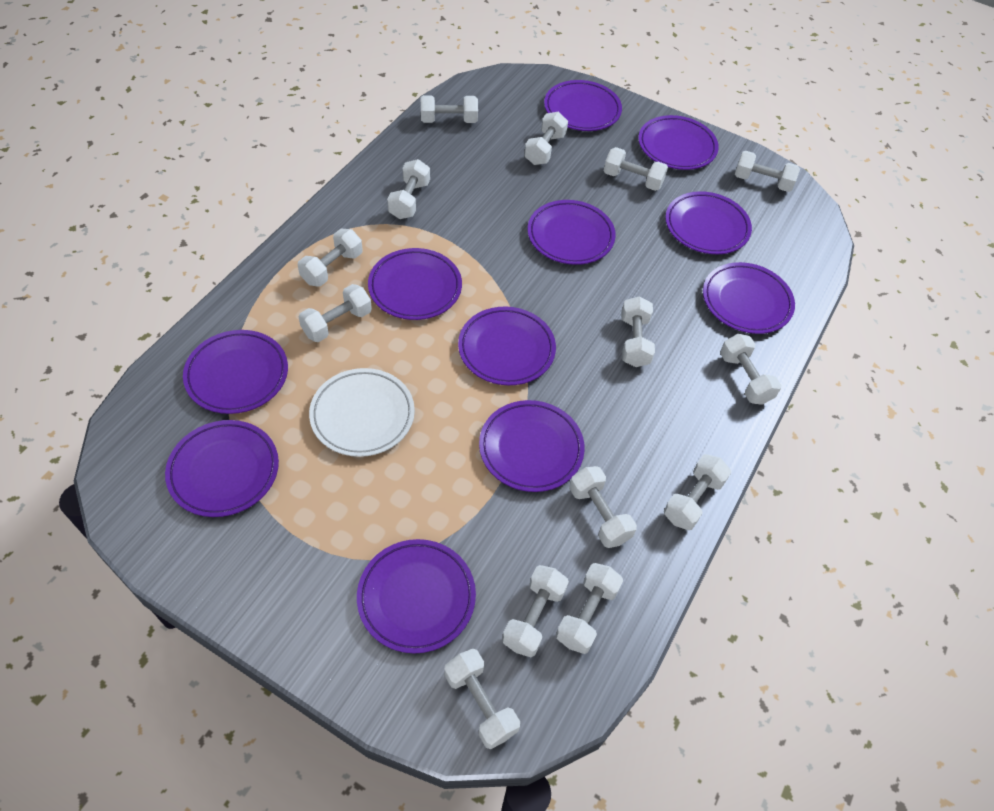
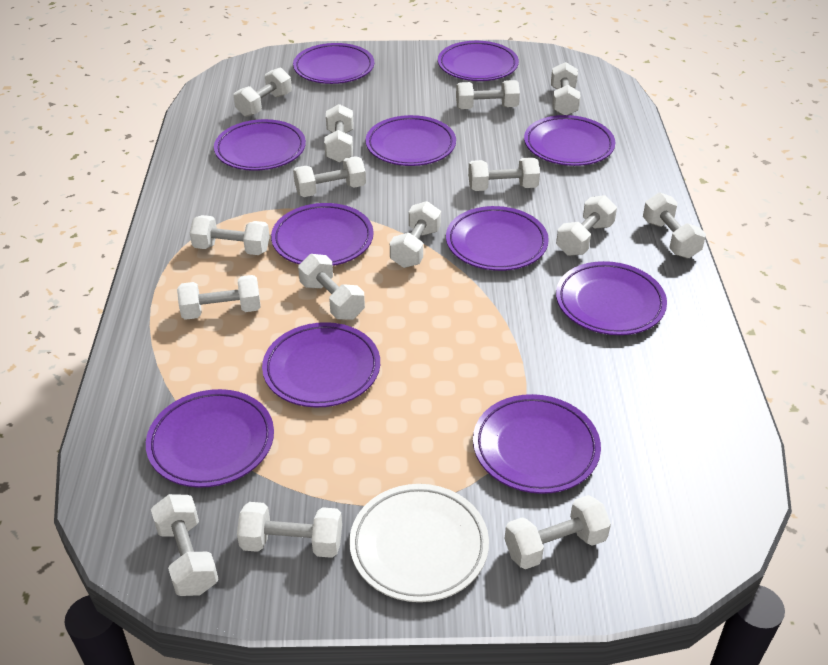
white dumbbell: 14 -> 15

